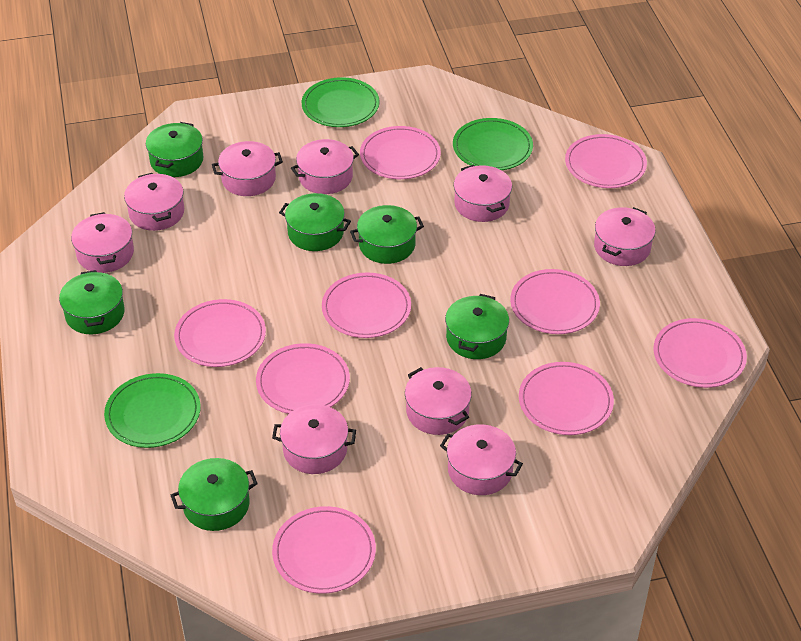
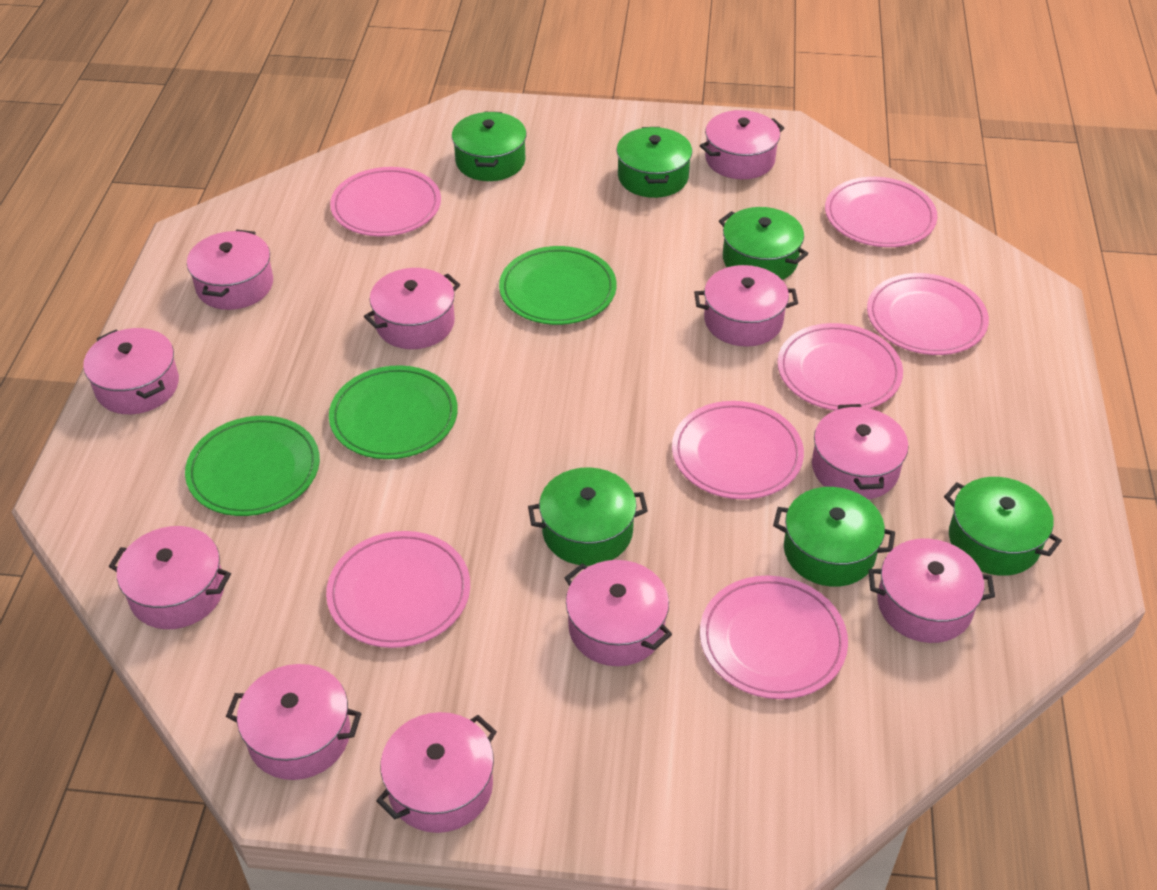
pink plate: 9 -> 7
pink pot: 9 -> 11

